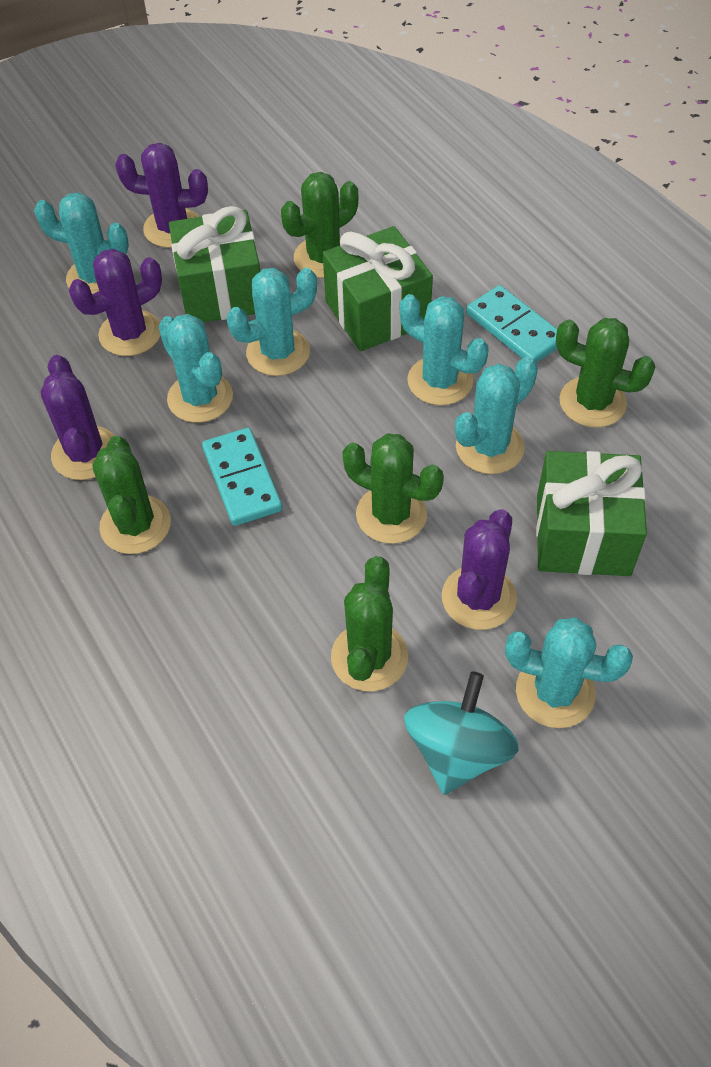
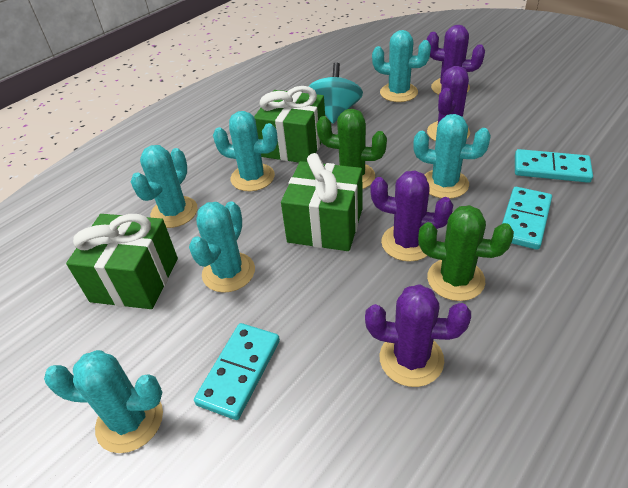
green cactus: 5 -> 2
turquoise domino: 2 -> 3

